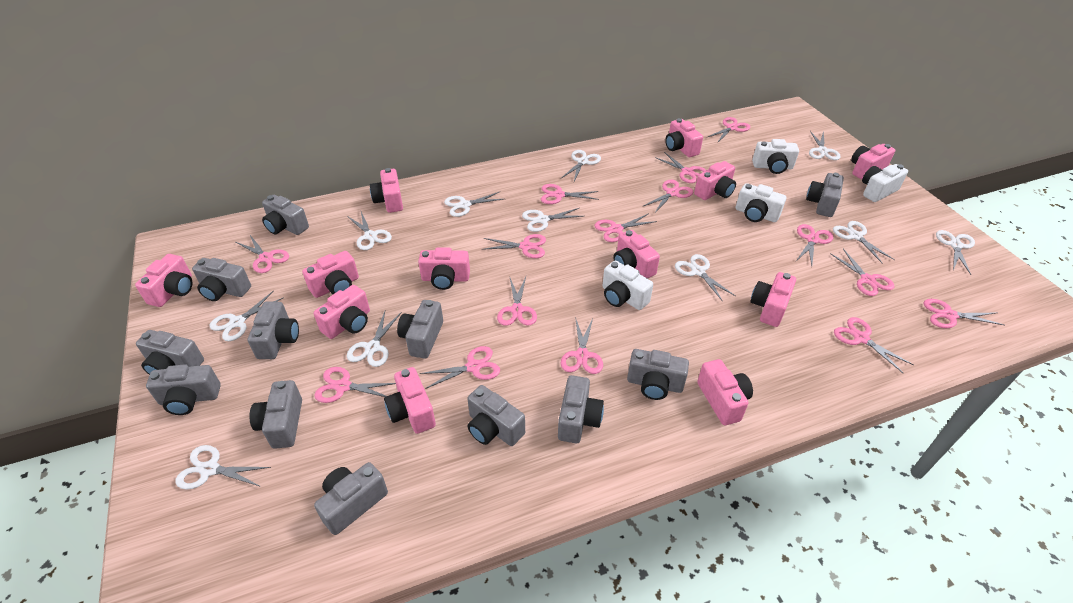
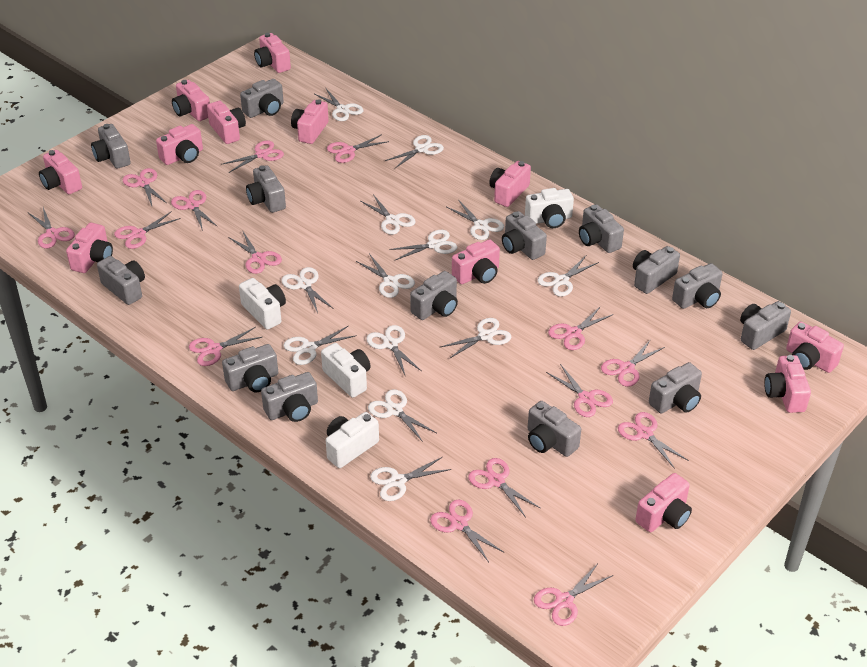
grey camera: 12 -> 14
white scissors: 11 -> 13

